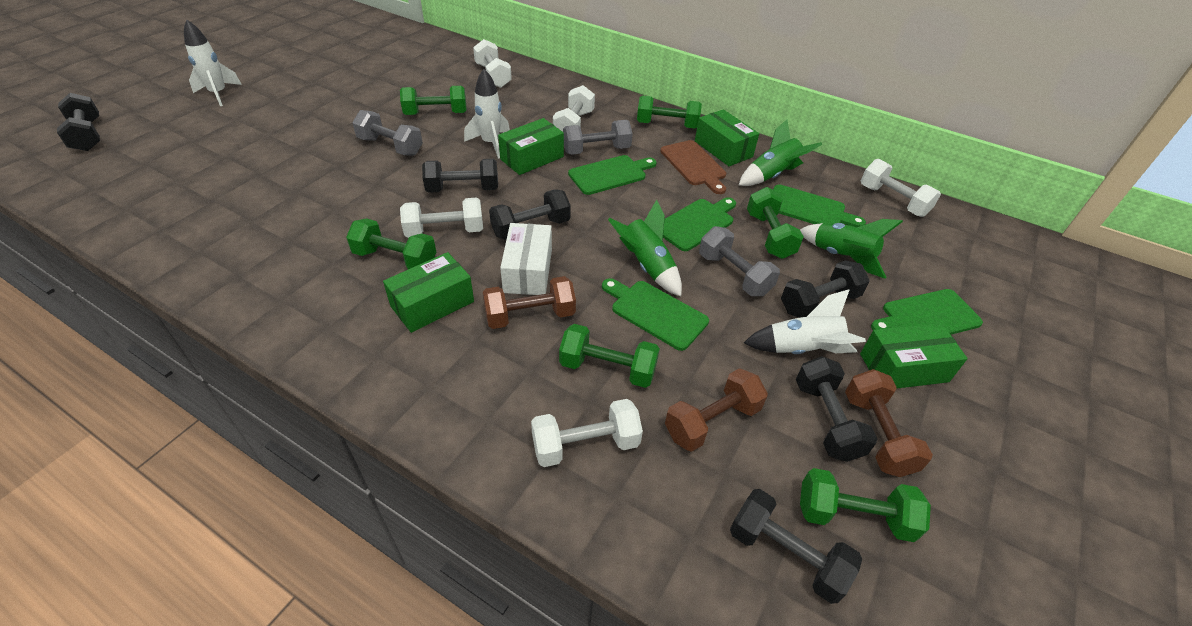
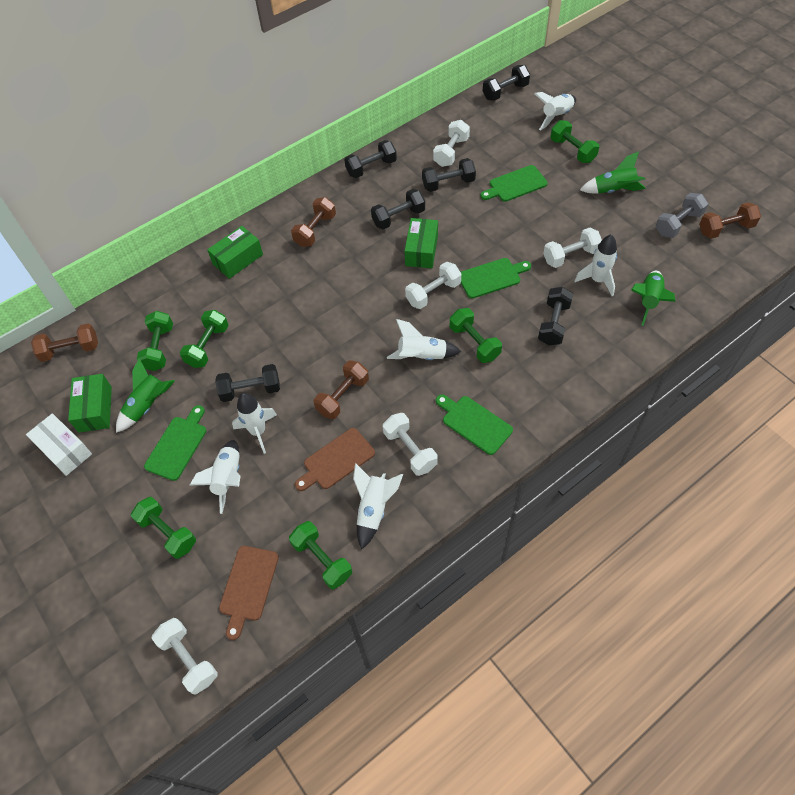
brown cutting board: 1 -> 2
brown dumbbell: 3 -> 4
green box: 4 -> 3
green cutting board: 5 -> 4
grey dumbbell: 3 -> 1
white rocket: 3 -> 6

